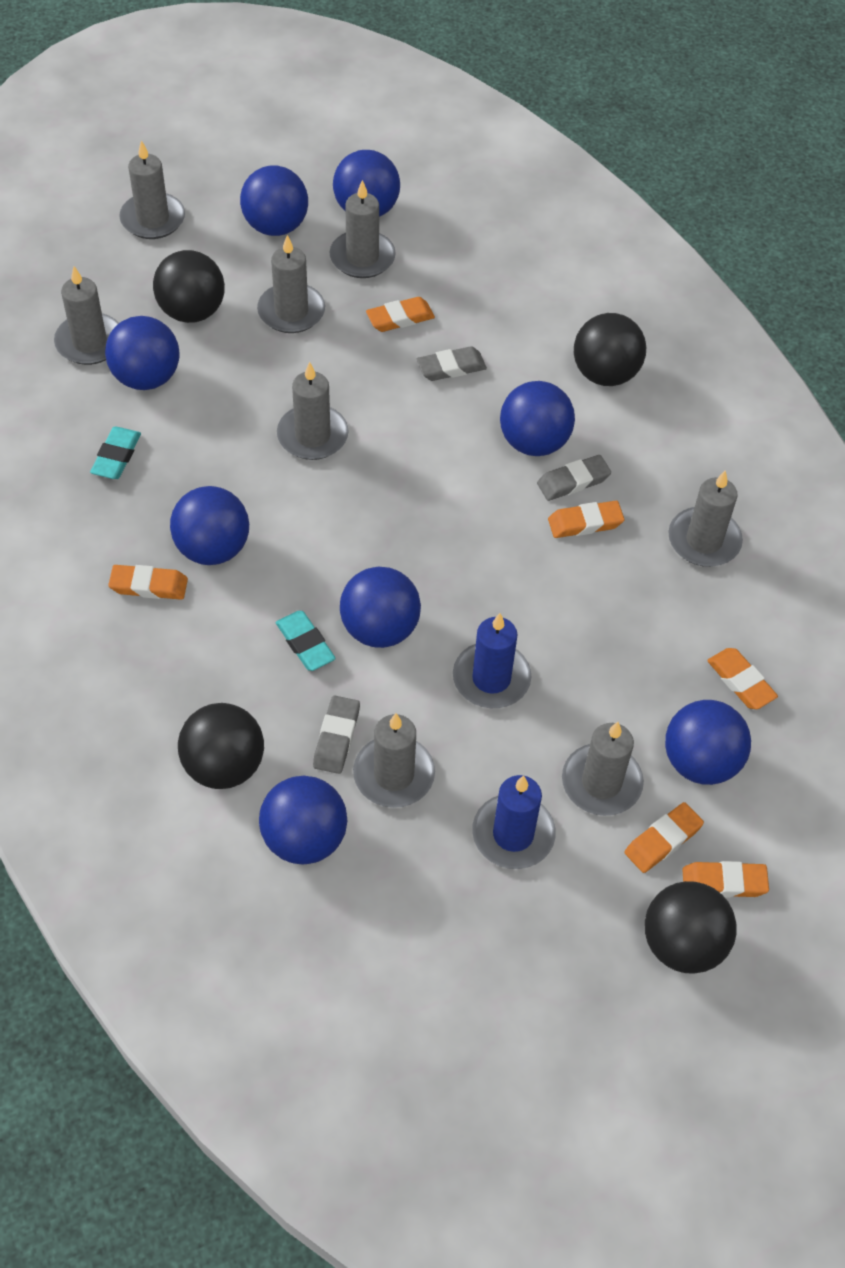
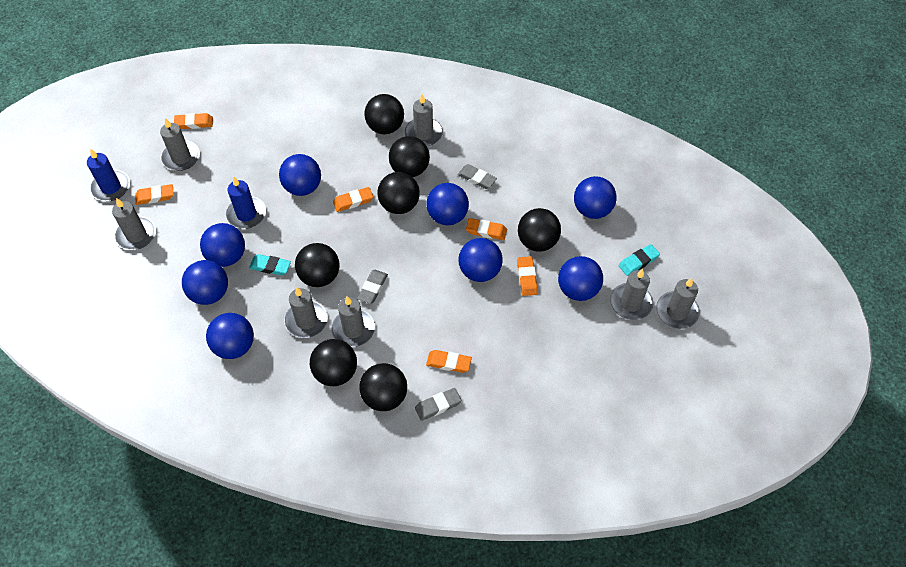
black ball: 4 -> 7
grey candle: 8 -> 7

